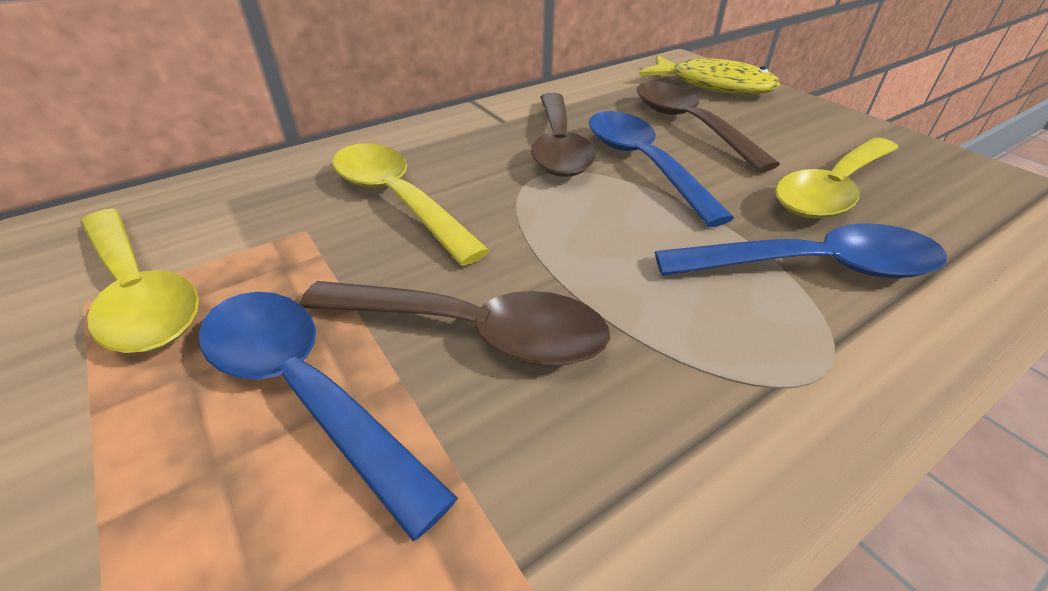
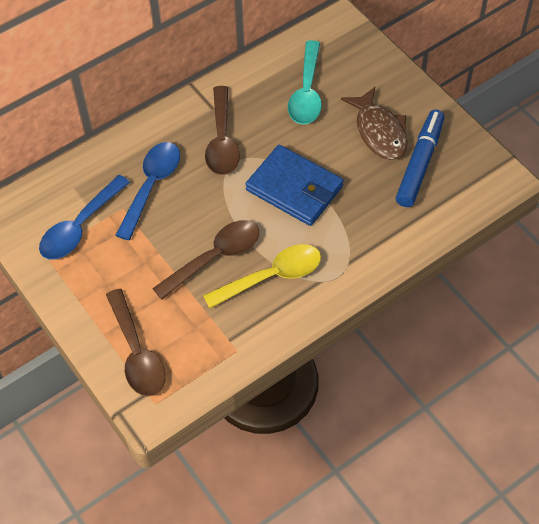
blue marker: 0 -> 1
blue spoon: 3 -> 2
blue wallet: 0 -> 1
brown fish: 0 -> 1
turquoise spoon: 0 -> 1
yellow fish: 1 -> 0
yellow spoon: 3 -> 1

